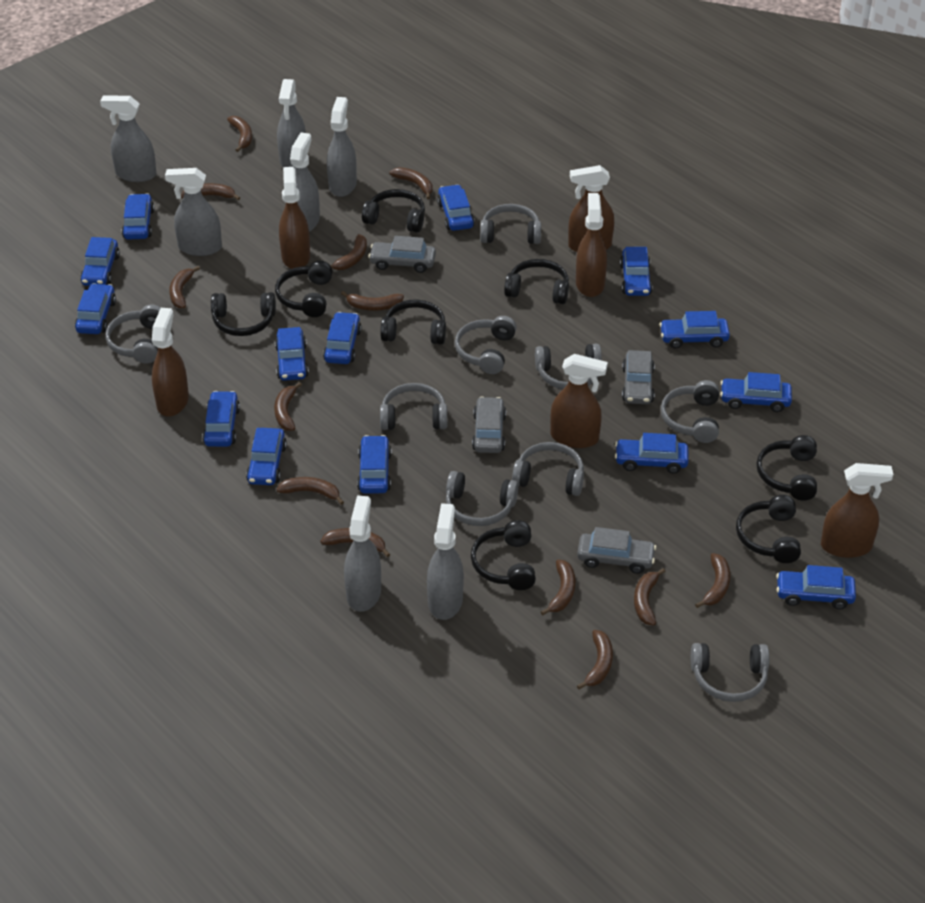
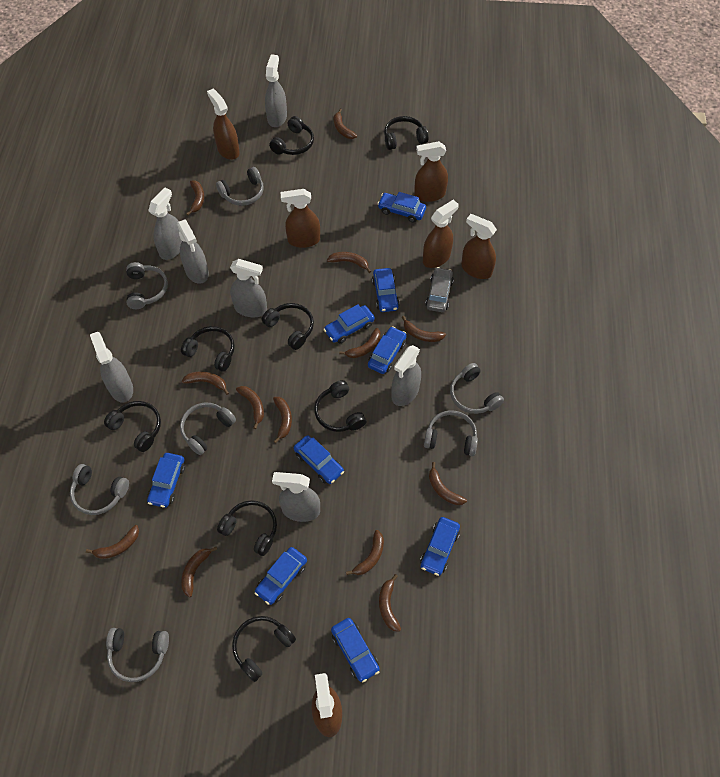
blue car: 14 -> 9
grey car: 4 -> 1
grey headphones: 9 -> 7

